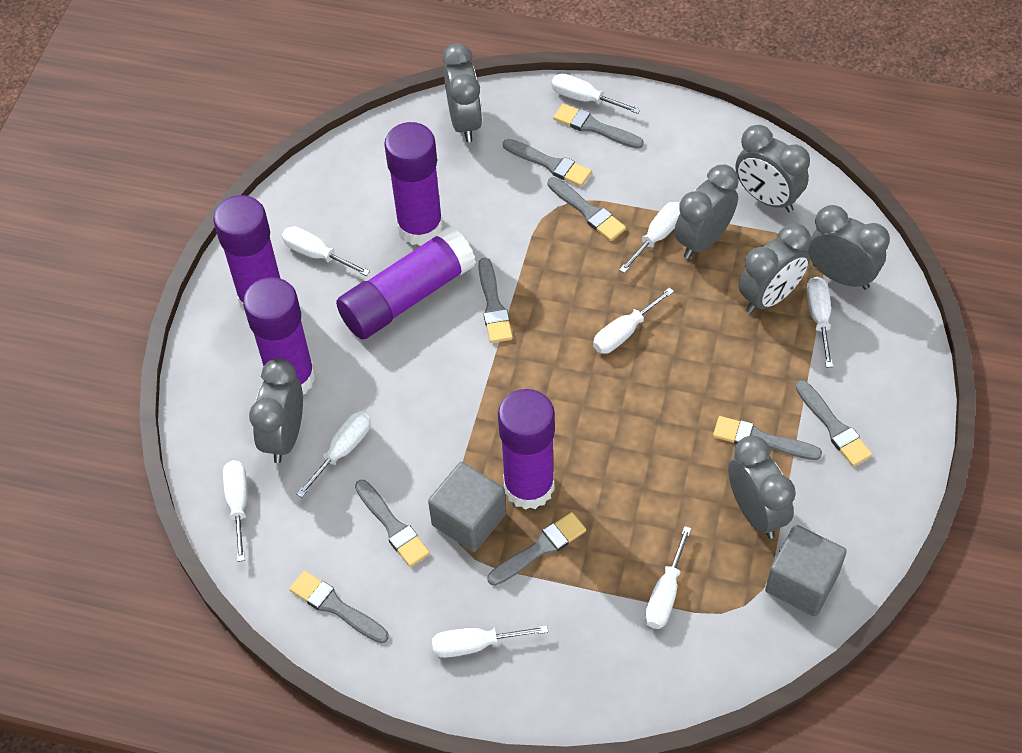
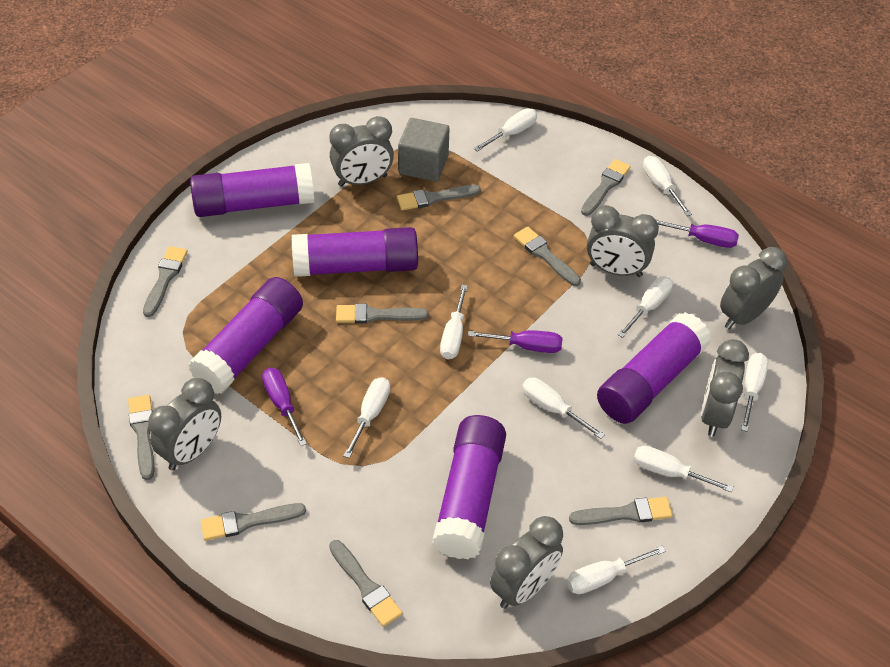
grey clock: 7 -> 6
grey cube: 2 -> 1
purple screwdriver: 0 -> 3

